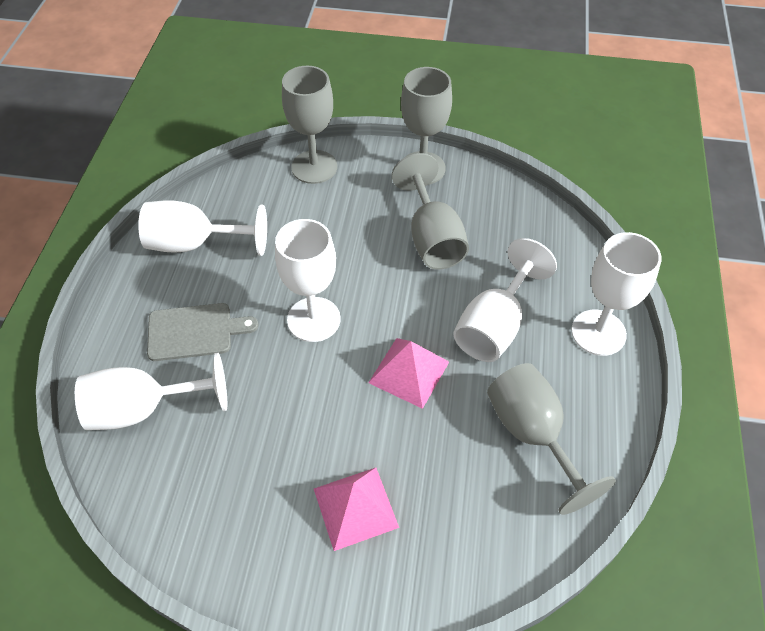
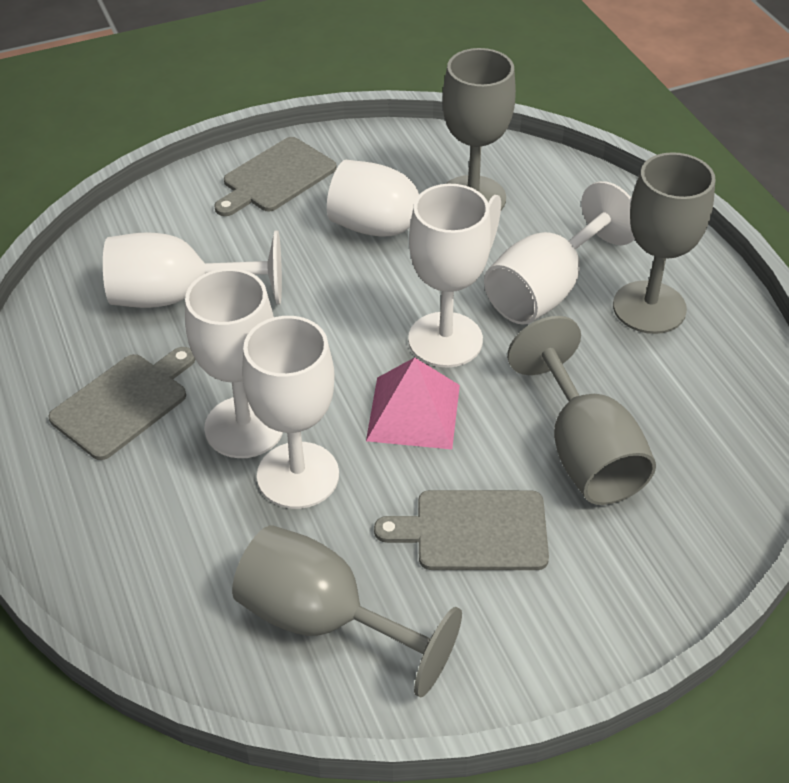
grey cutting board: 1 -> 3
pink pyramid: 2 -> 1
white goblet: 5 -> 6

